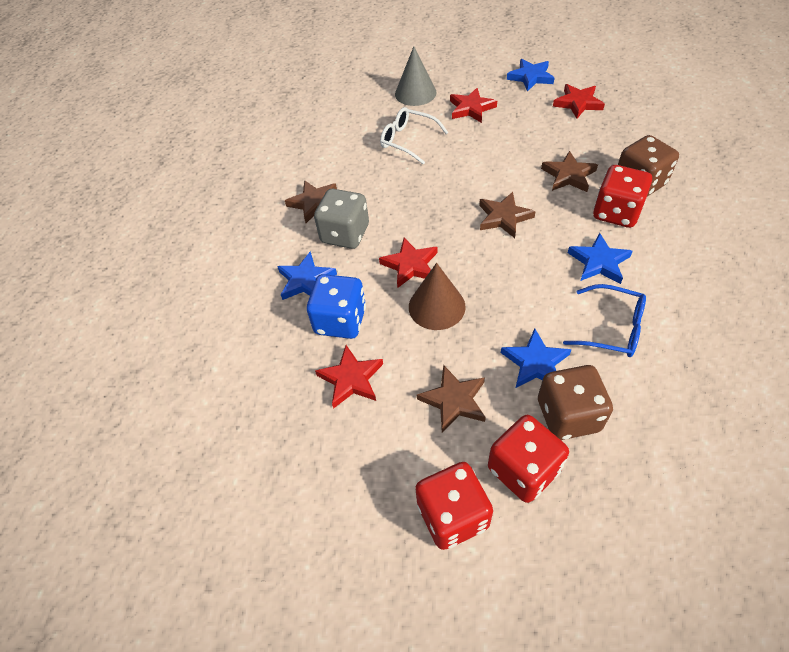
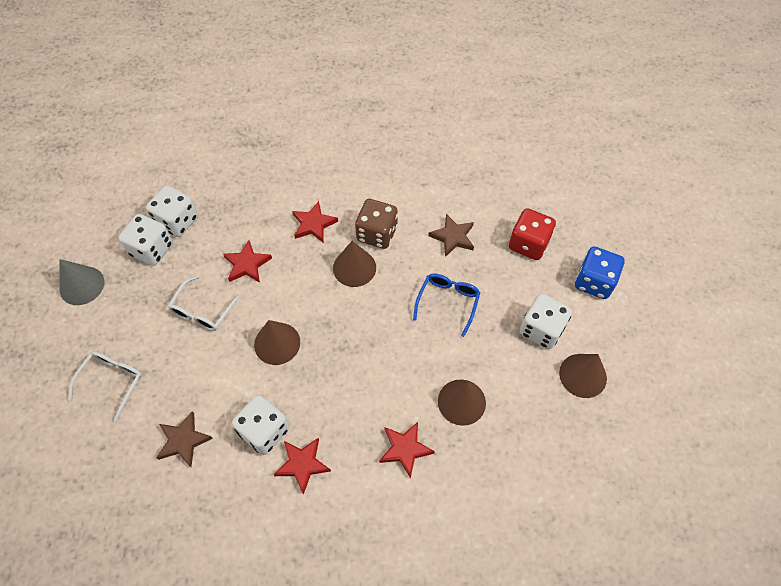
blue star: 4 -> 0
brown cone: 1 -> 4
brown dice: 2 -> 1
brown star: 4 -> 2
grey dice: 1 -> 0
red dice: 3 -> 1
white dice: 0 -> 4
white glasses: 1 -> 2

